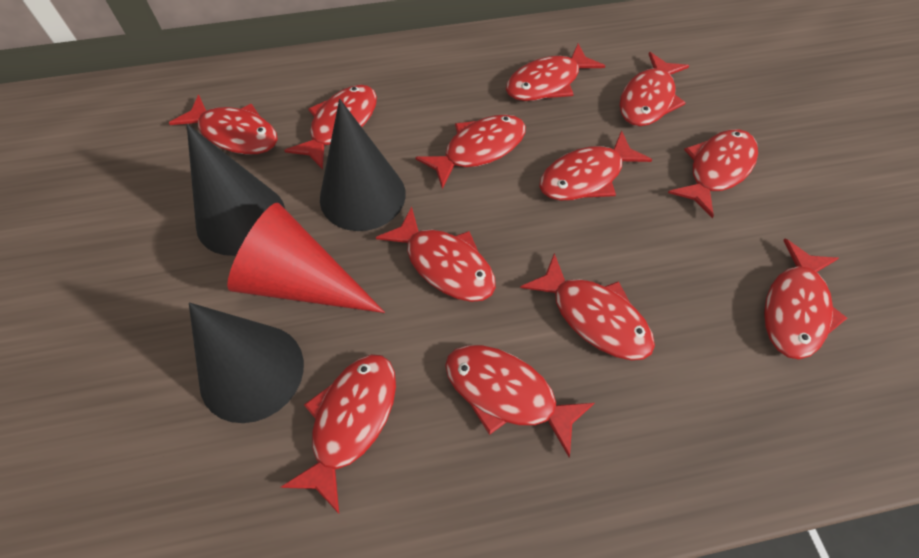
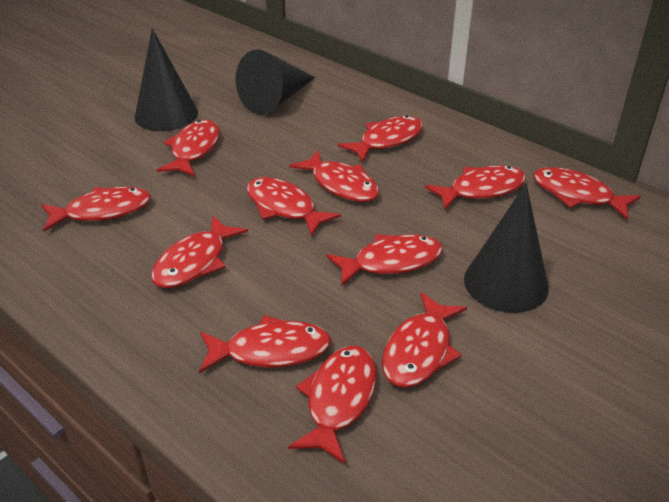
red cone: 1 -> 0

